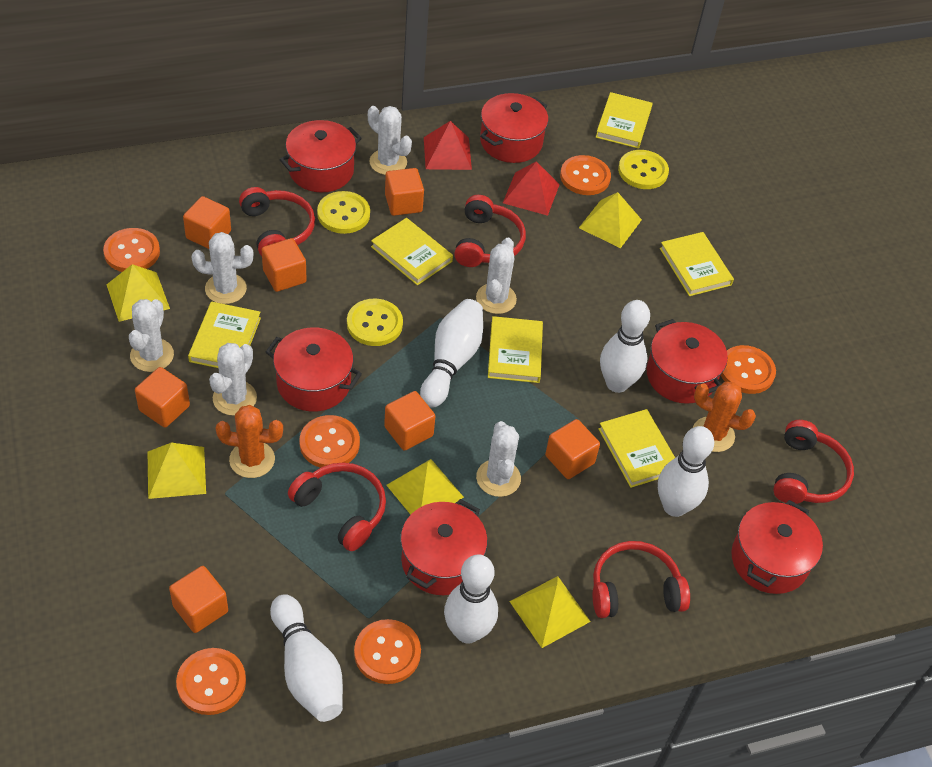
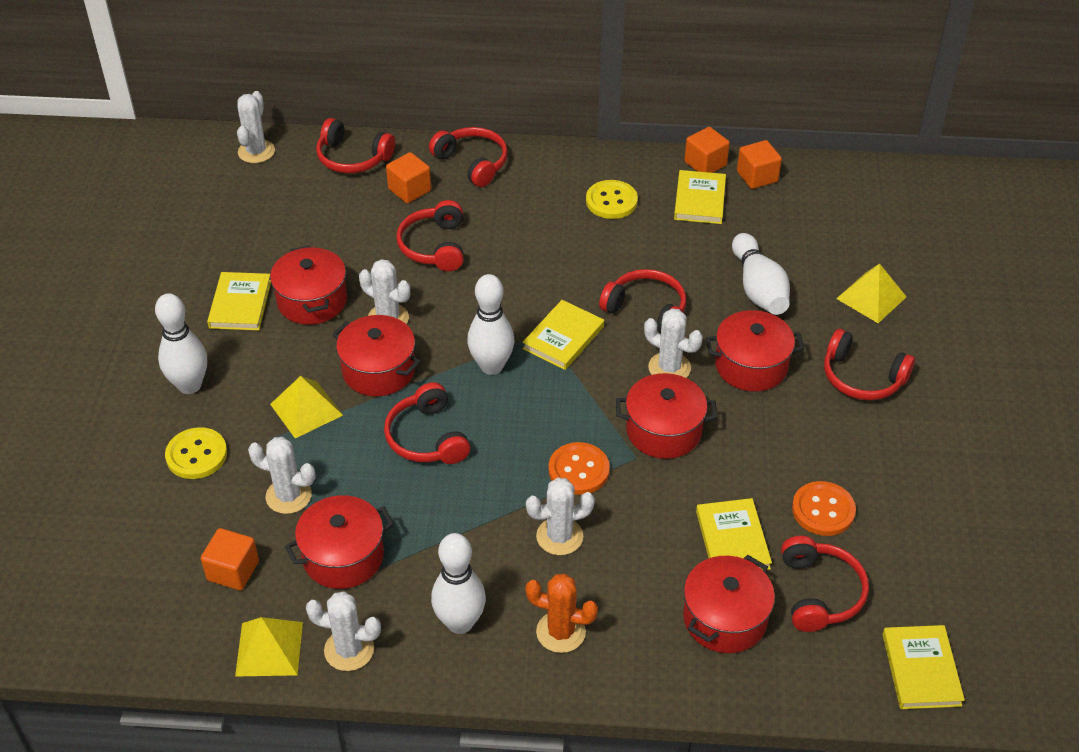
orange button: 6 -> 2
orange cactus: 2 -> 1
orange cube: 7 -> 4
red headphones: 5 -> 7
red pyramid: 2 -> 0
white bowling pin: 5 -> 4
yellow book: 6 -> 5
yellow button: 3 -> 2
yellow pyramid: 5 -> 3

